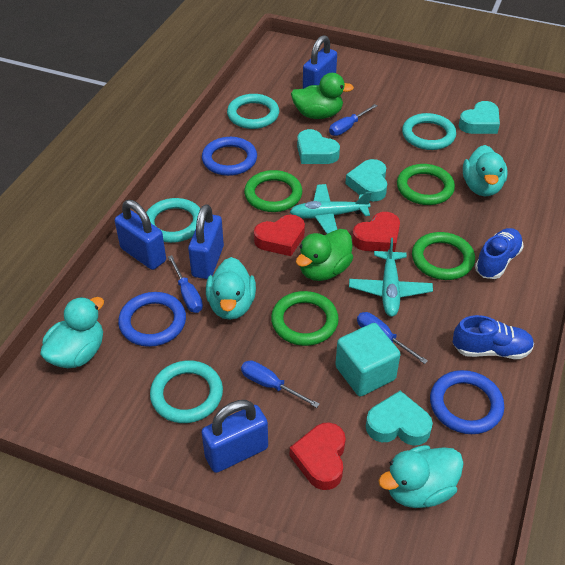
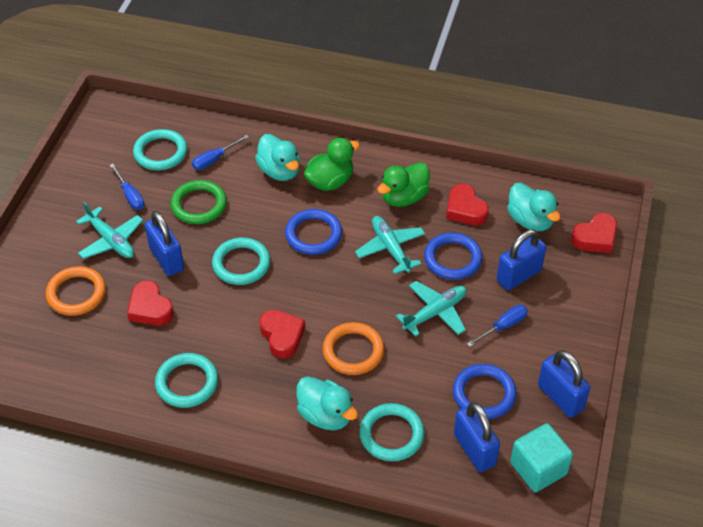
blue screwdriver: 4 -> 3
blue shoe: 2 -> 0
green ring: 4 -> 1
orange ring: 0 -> 2
red heart: 3 -> 4
turquoise duck: 4 -> 3
turquoise heart: 4 -> 0
turquoise plane: 2 -> 3

